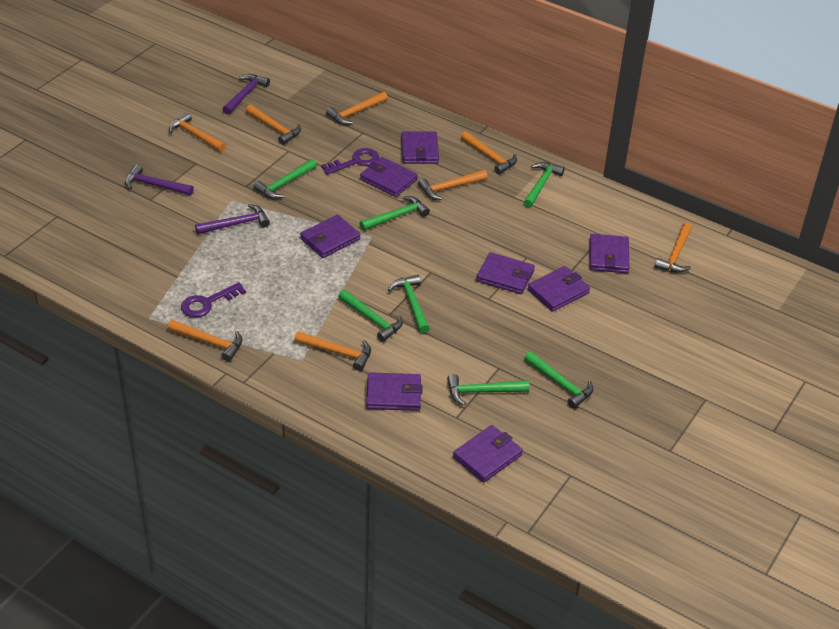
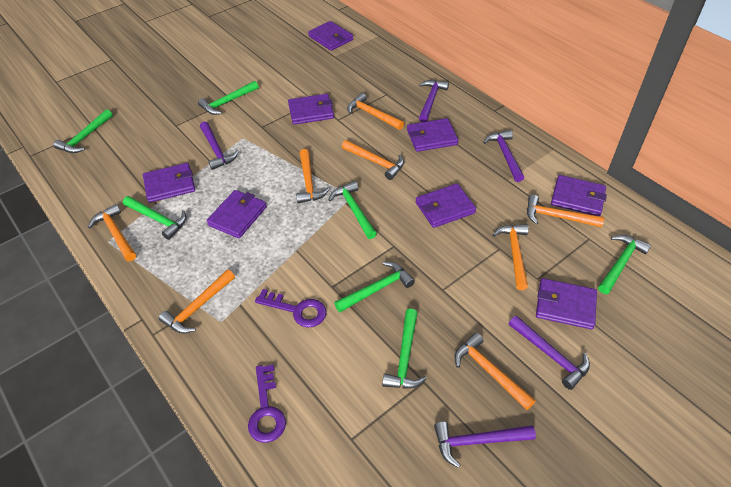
purple hammer: 3 -> 5

